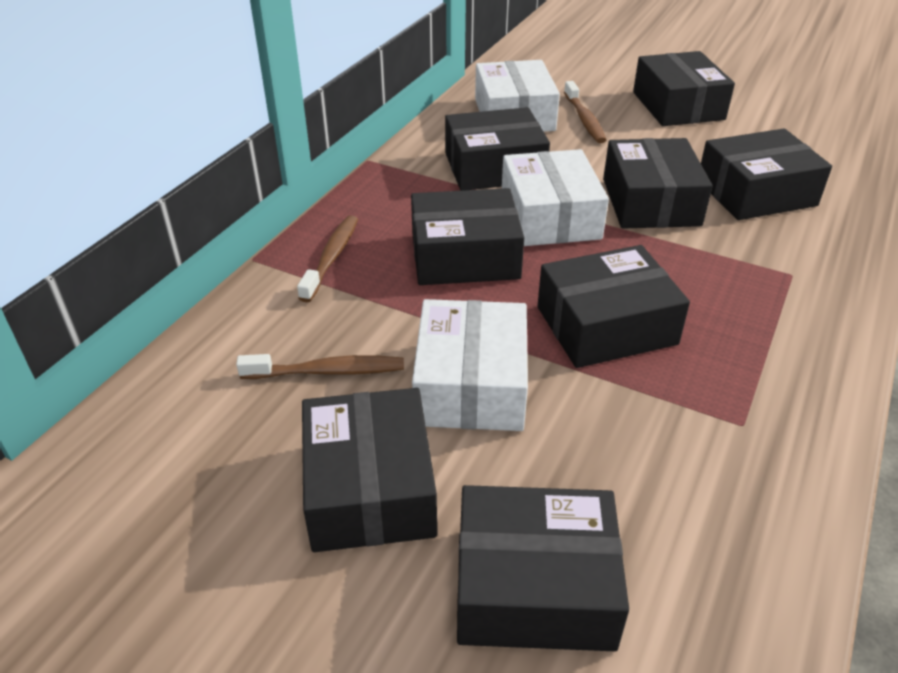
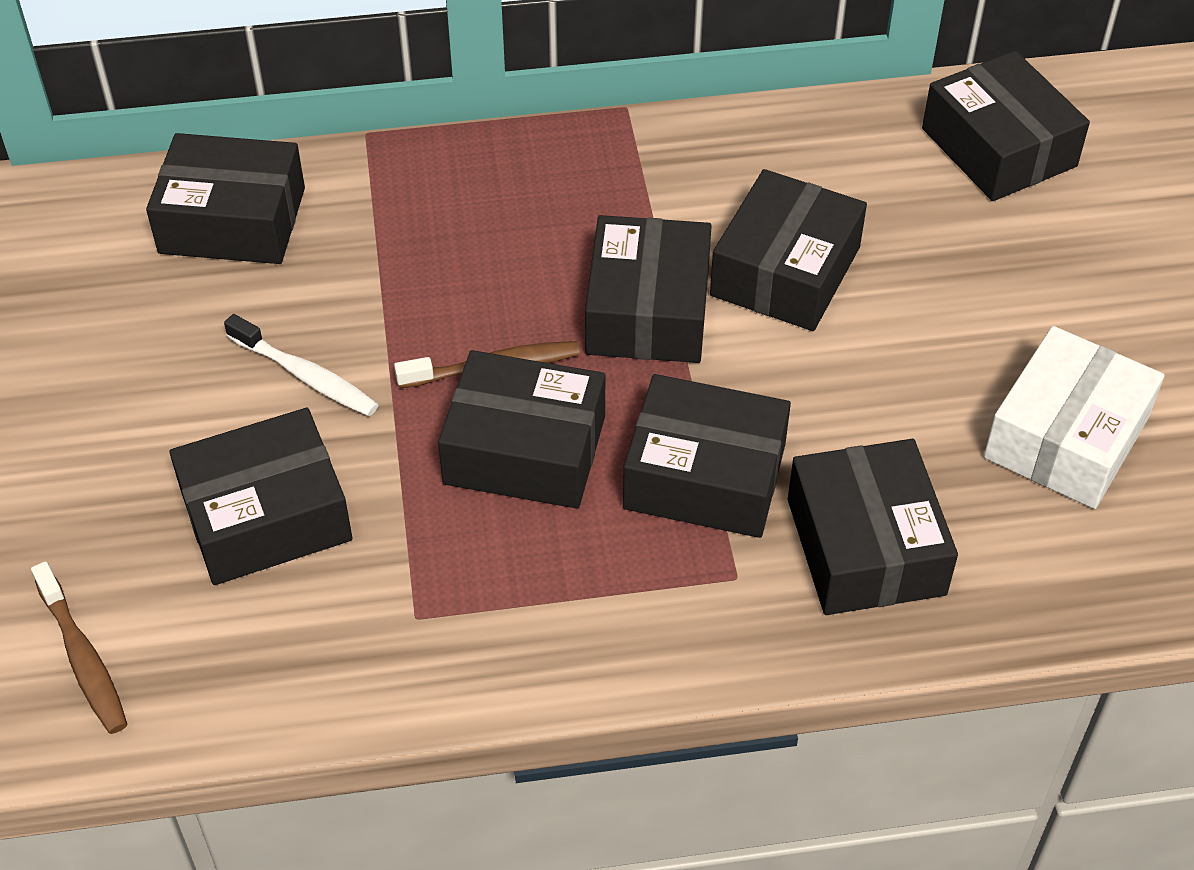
brown toothbrush: 3 -> 2
white box: 3 -> 1
white toothbrush: 0 -> 1

